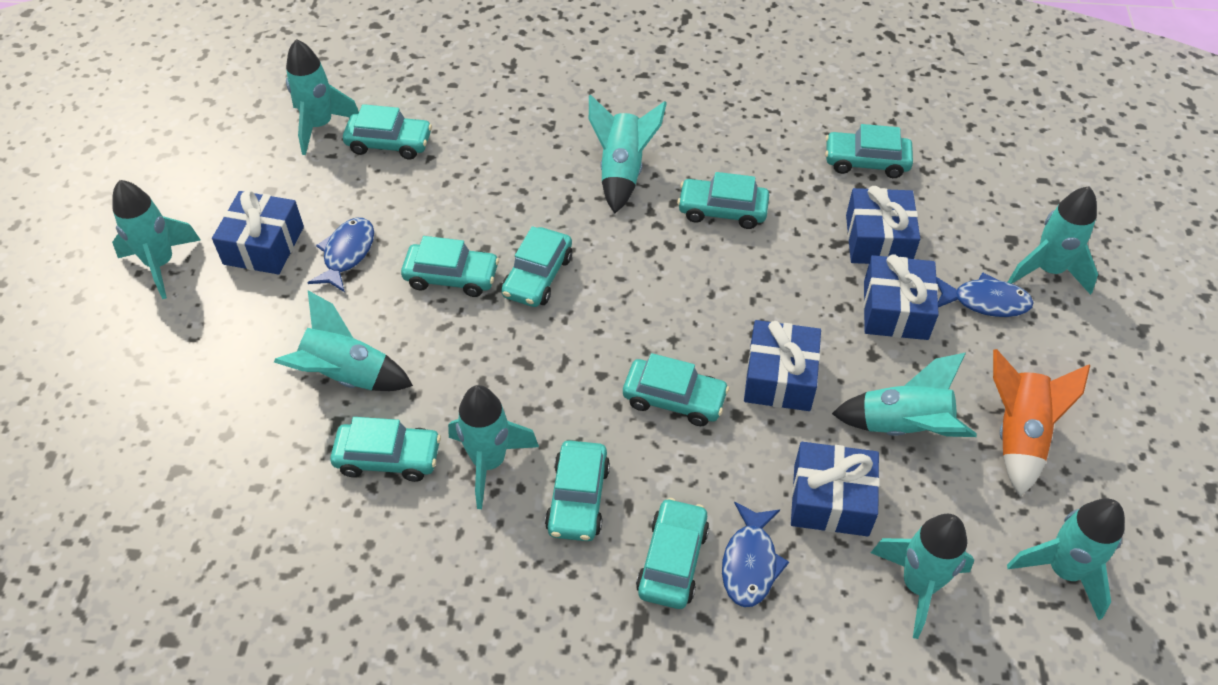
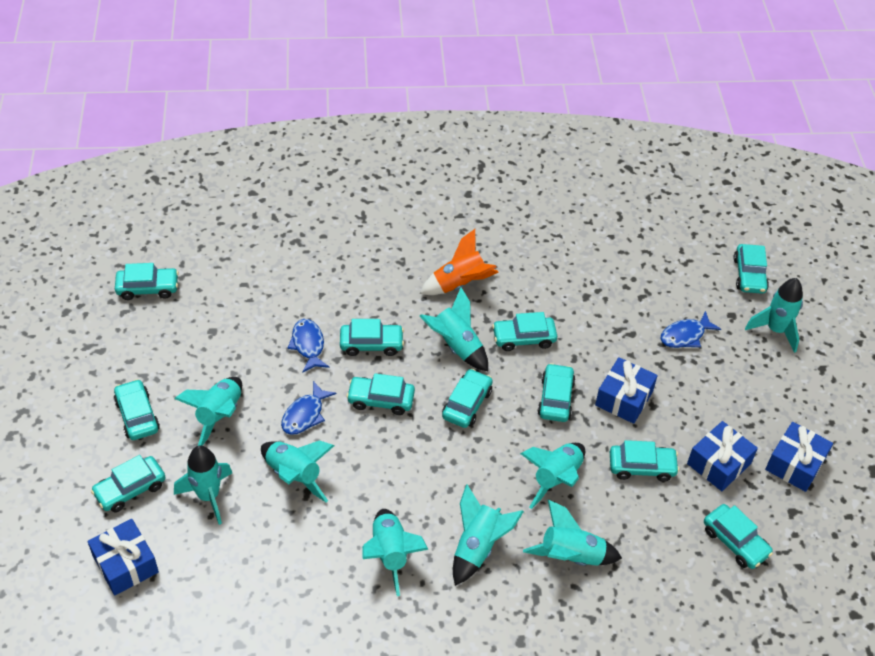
blue gift: 5 -> 4
turquoise car: 9 -> 11

